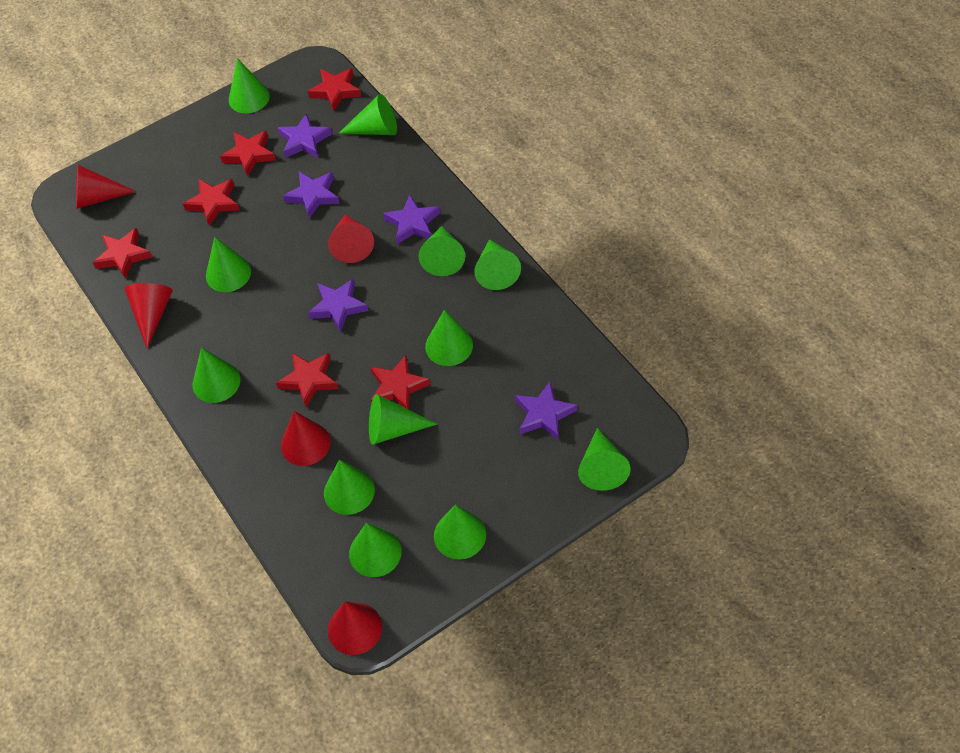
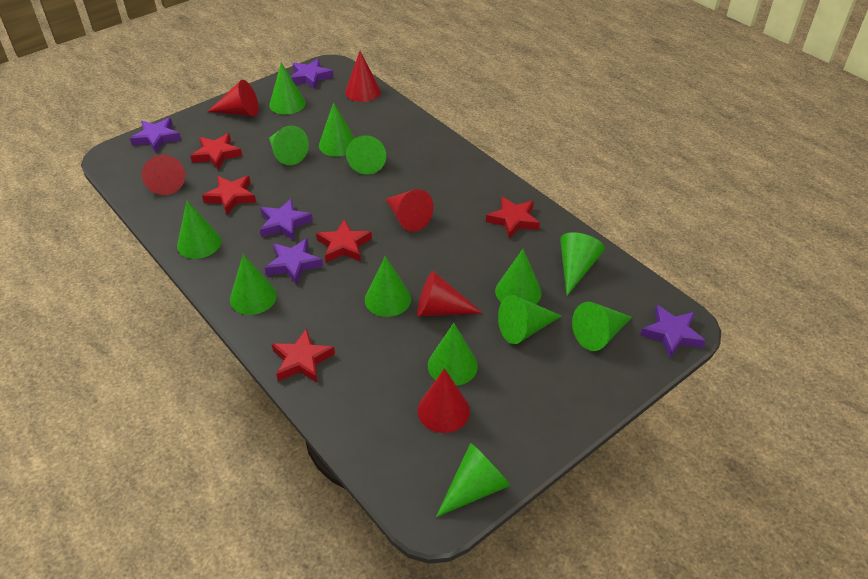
green cone: 12 -> 13
red cone: 5 -> 6
red star: 6 -> 5

